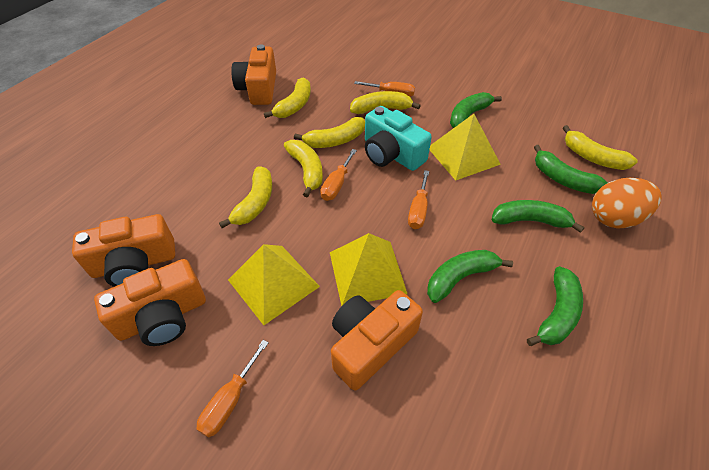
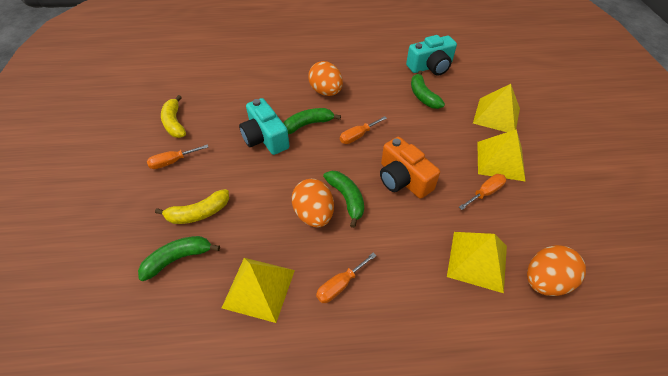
green banana: 5 -> 4
orange camera: 4 -> 1
orange egg: 1 -> 3
turquoise camera: 1 -> 2
yellow banana: 6 -> 2
yellow pyramid: 3 -> 4

